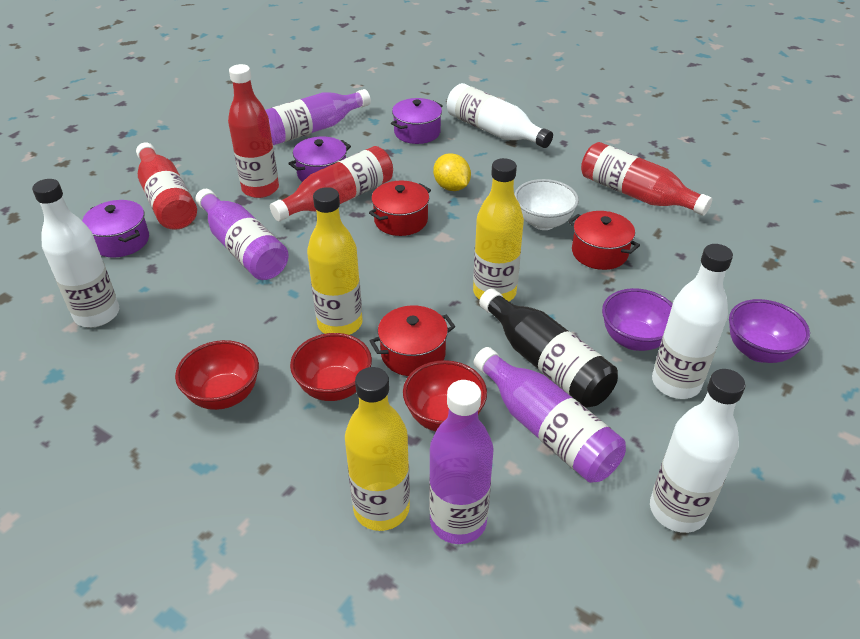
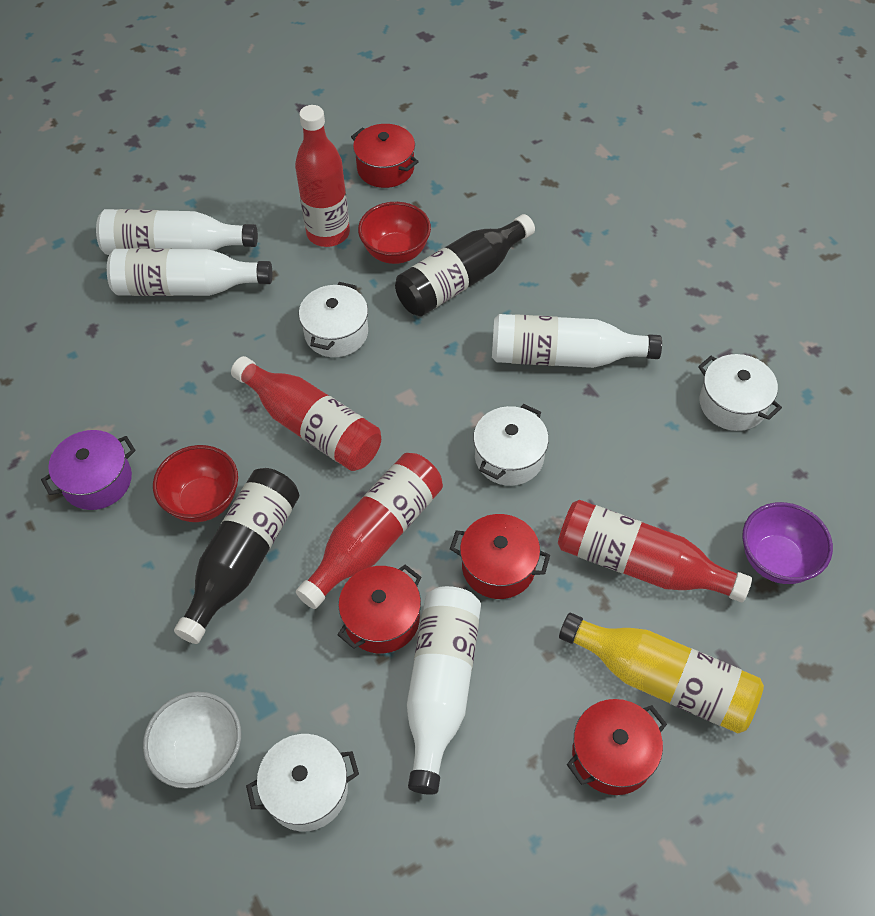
black bottle: 1 -> 2
purple bottle: 4 -> 0
purple bowl: 2 -> 1
purple pot: 3 -> 1
red bowl: 3 -> 2
red pot: 3 -> 4
white pot: 0 -> 4
yellow bottle: 3 -> 1
yellow lemon: 1 -> 0

